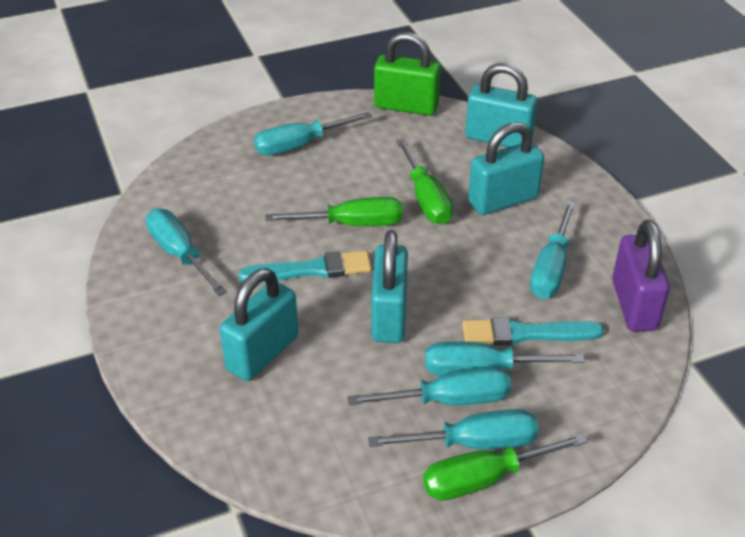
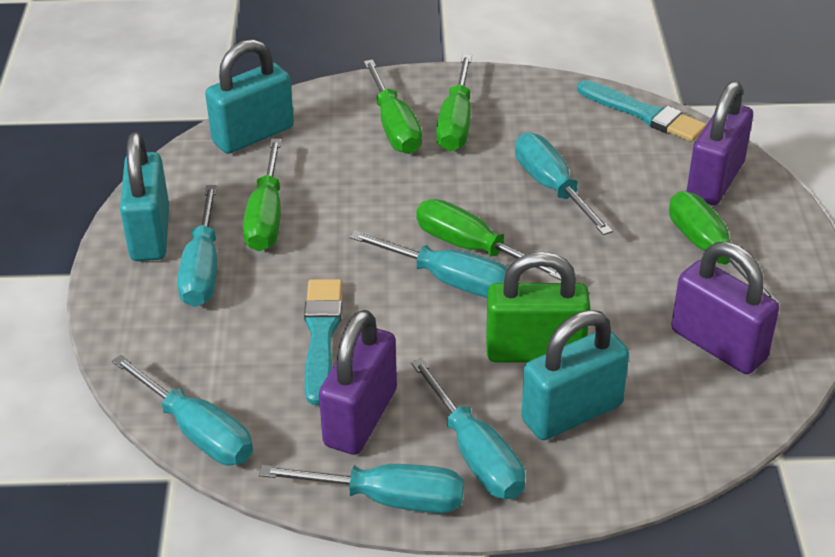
green screwdriver: 3 -> 5
purple padlock: 1 -> 3
turquoise padlock: 4 -> 3

